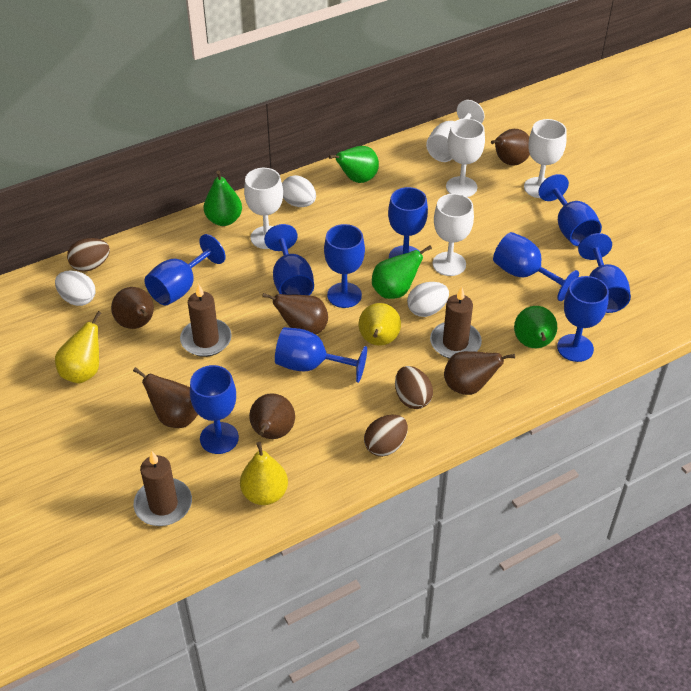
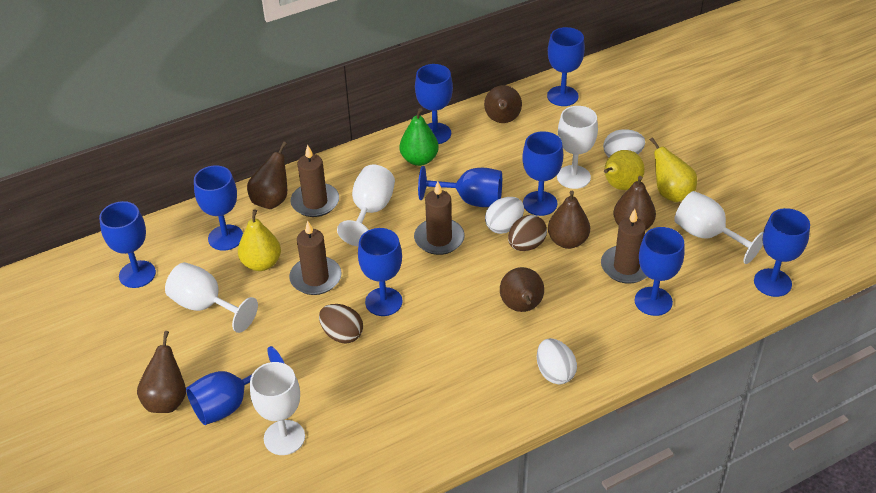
brown candle: 3 -> 4
brown egg: 3 -> 2
green pear: 4 -> 1

